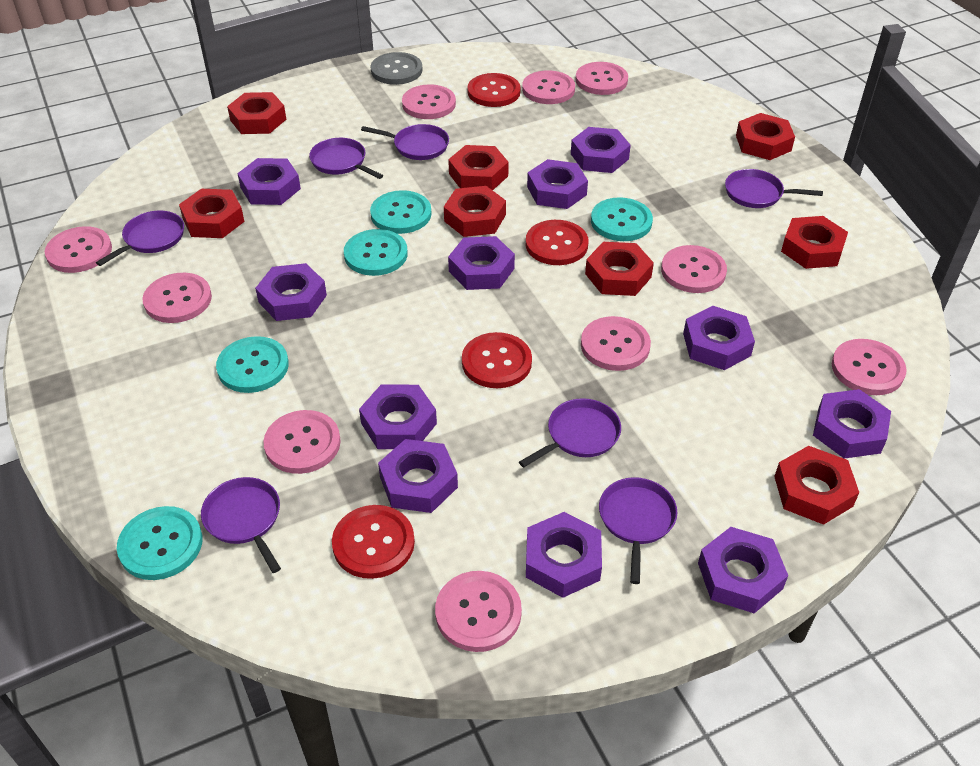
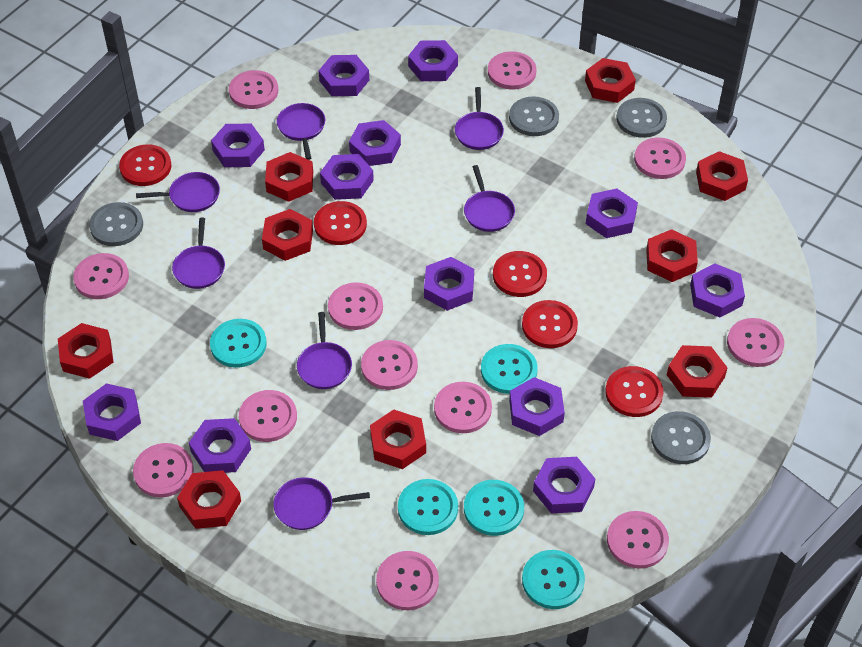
grey button: 1 -> 4
pink button: 10 -> 12
purple nut: 11 -> 12
red button: 4 -> 5
red nut: 8 -> 9

